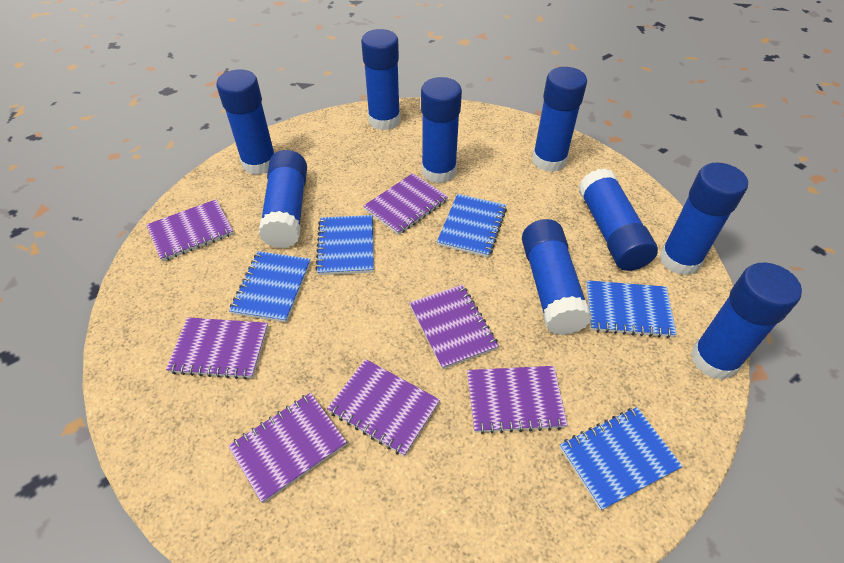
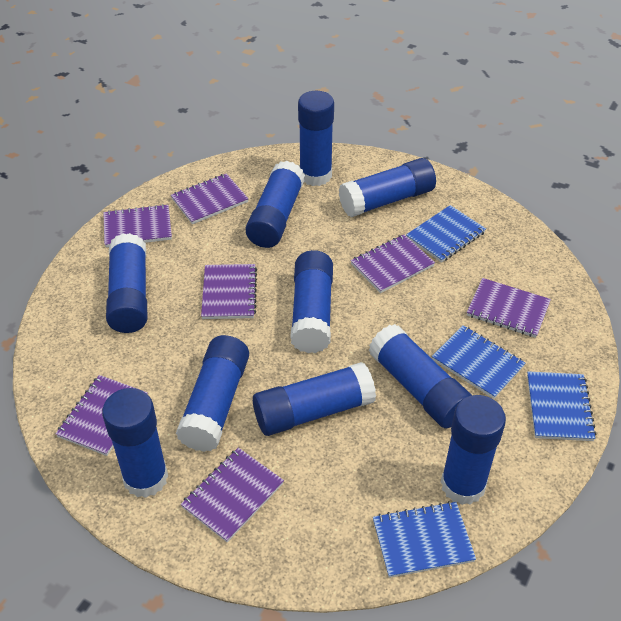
blue glue stick: 9 -> 10
blue notebook: 5 -> 4

